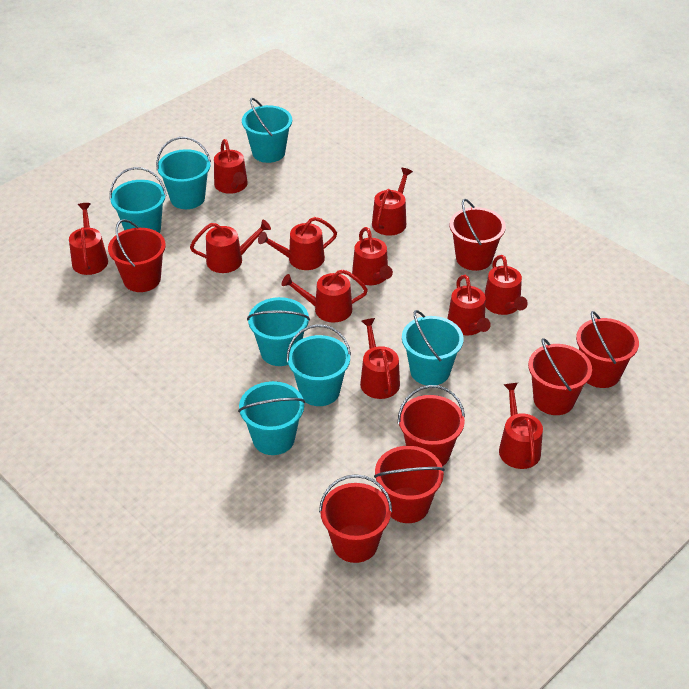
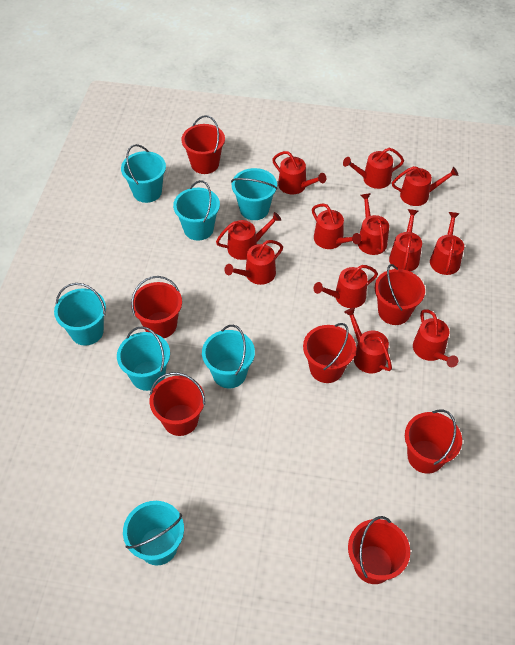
red watering can: 11 -> 12

